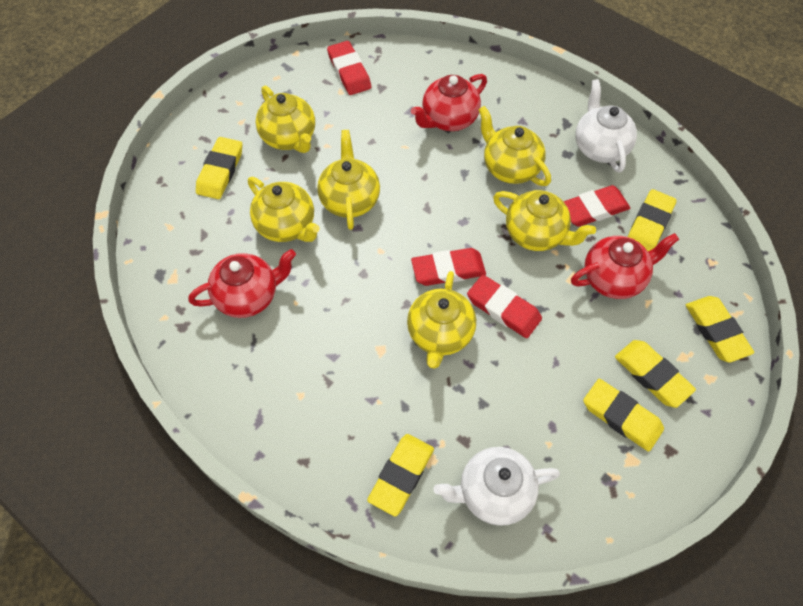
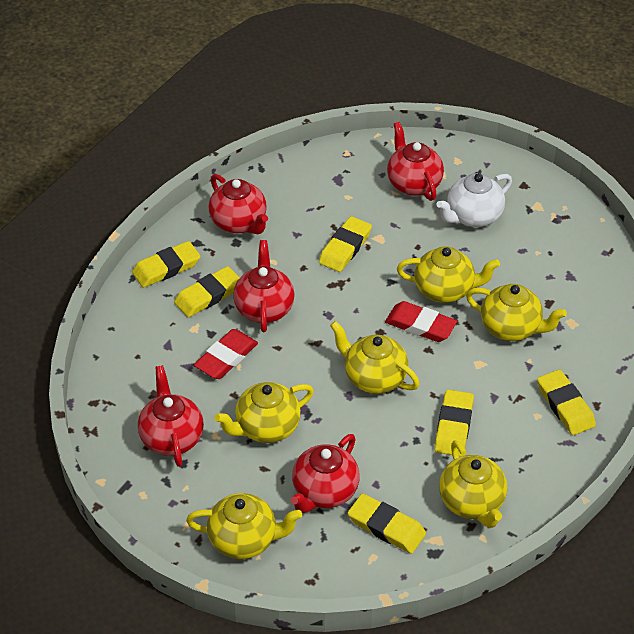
red eraser: 4 -> 2
red teapot: 3 -> 5
white teapot: 2 -> 1

